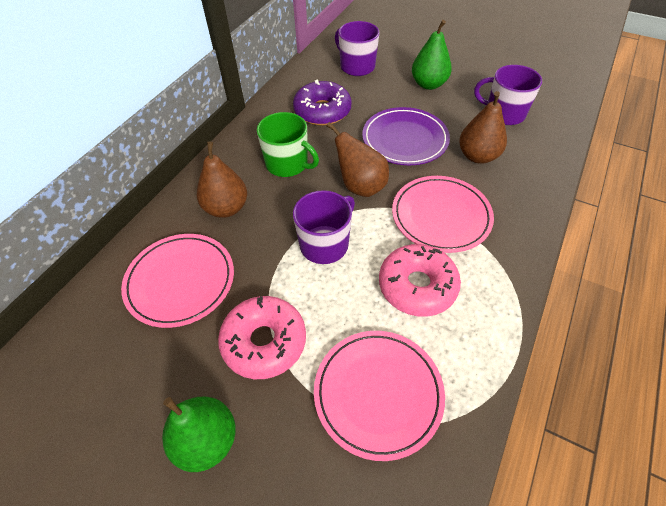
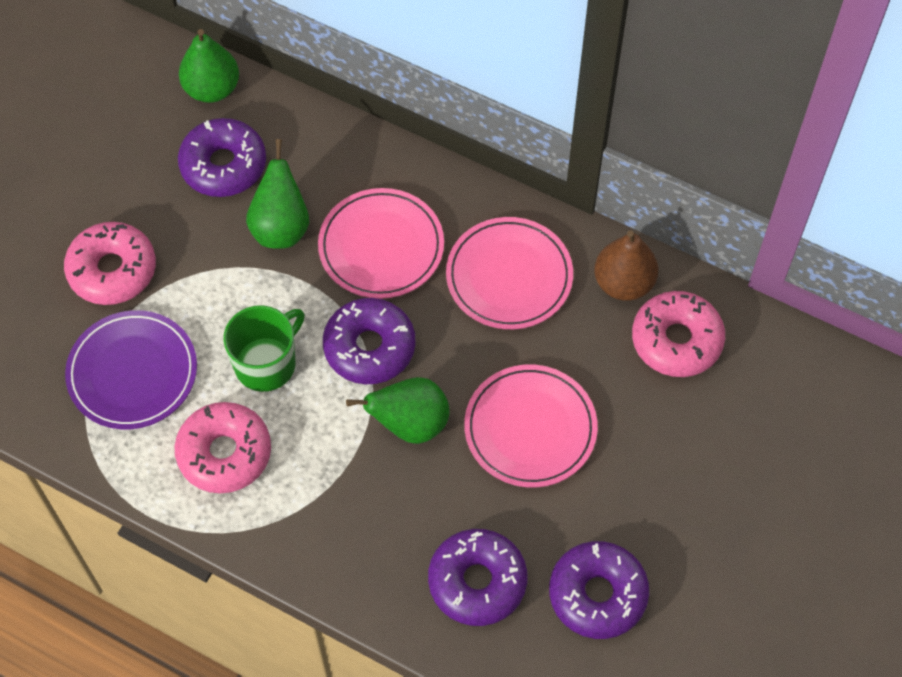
brown pear: 3 -> 1
green pear: 2 -> 3
pink donut: 2 -> 3
purple donut: 1 -> 4
purple mug: 3 -> 0

